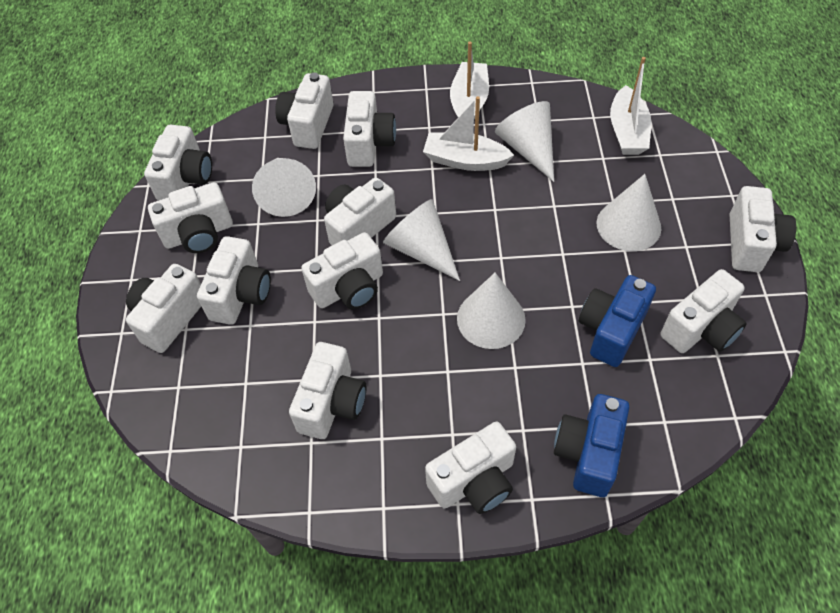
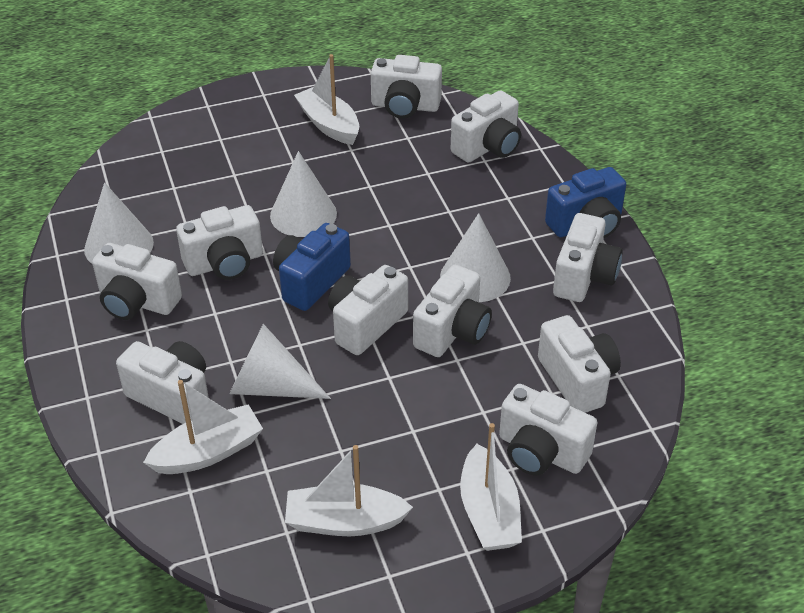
white boat: 3 -> 4
white camera: 12 -> 10
white cone: 5 -> 4

